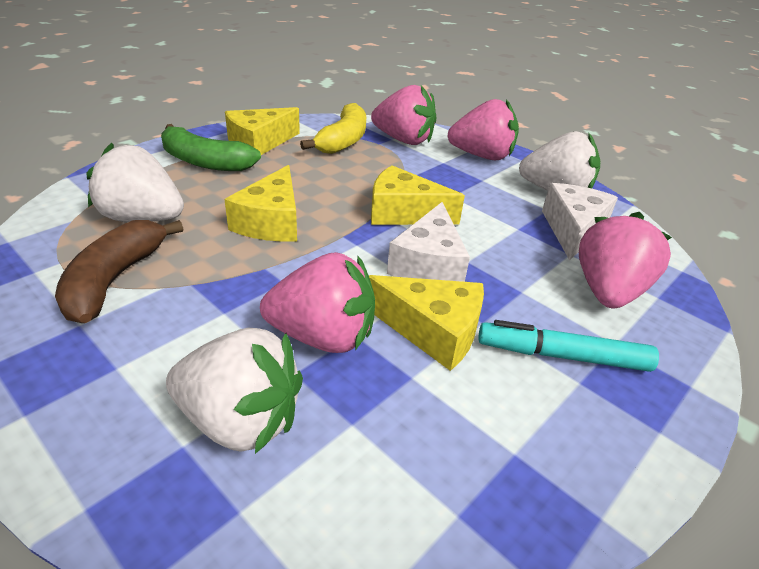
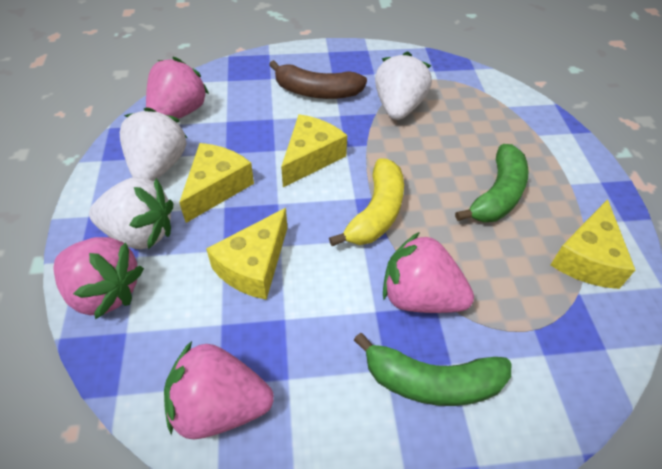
green banana: 1 -> 2
turquoise marker: 1 -> 0
white cheese: 2 -> 0

